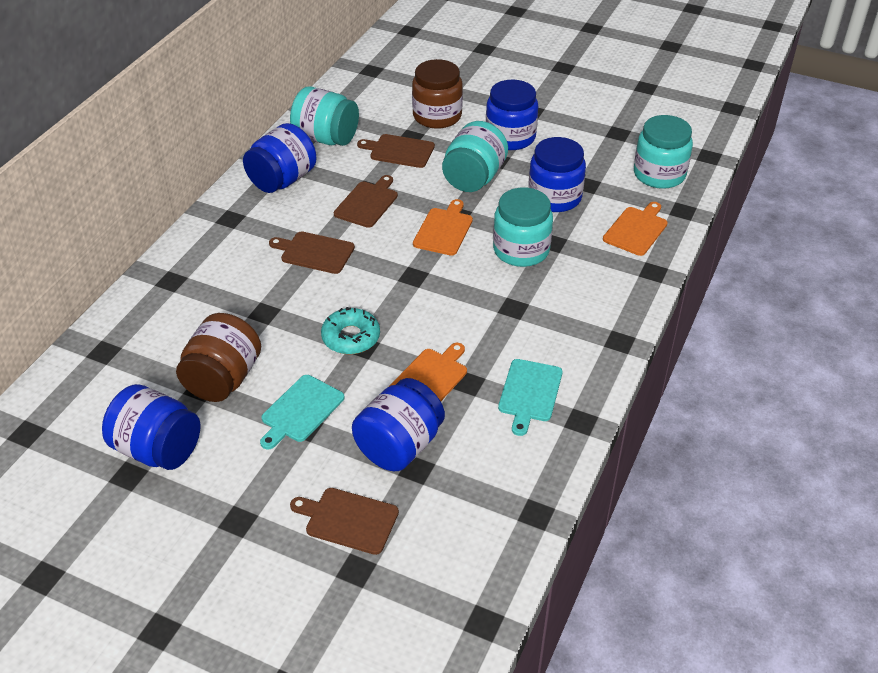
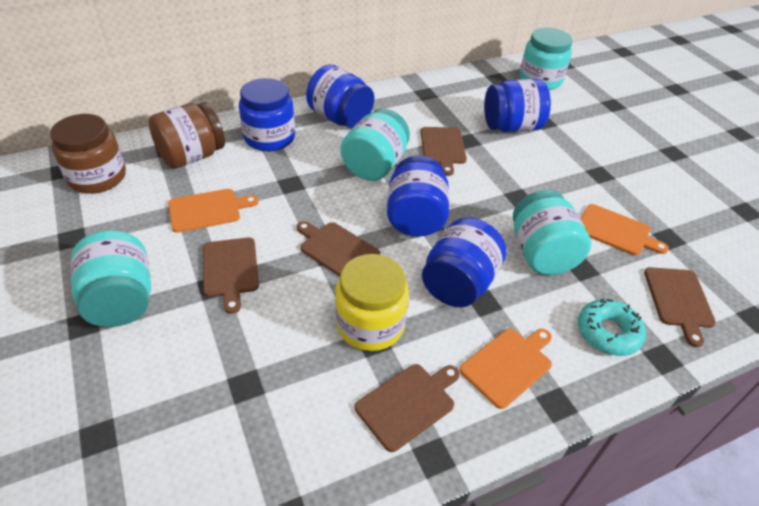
brown cutting board: 4 -> 5
turquoise cutting board: 2 -> 0
yellow jar: 0 -> 1

